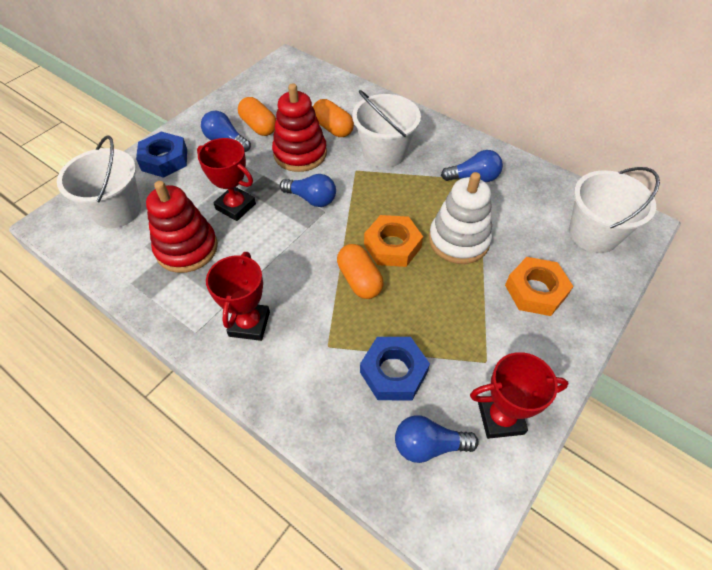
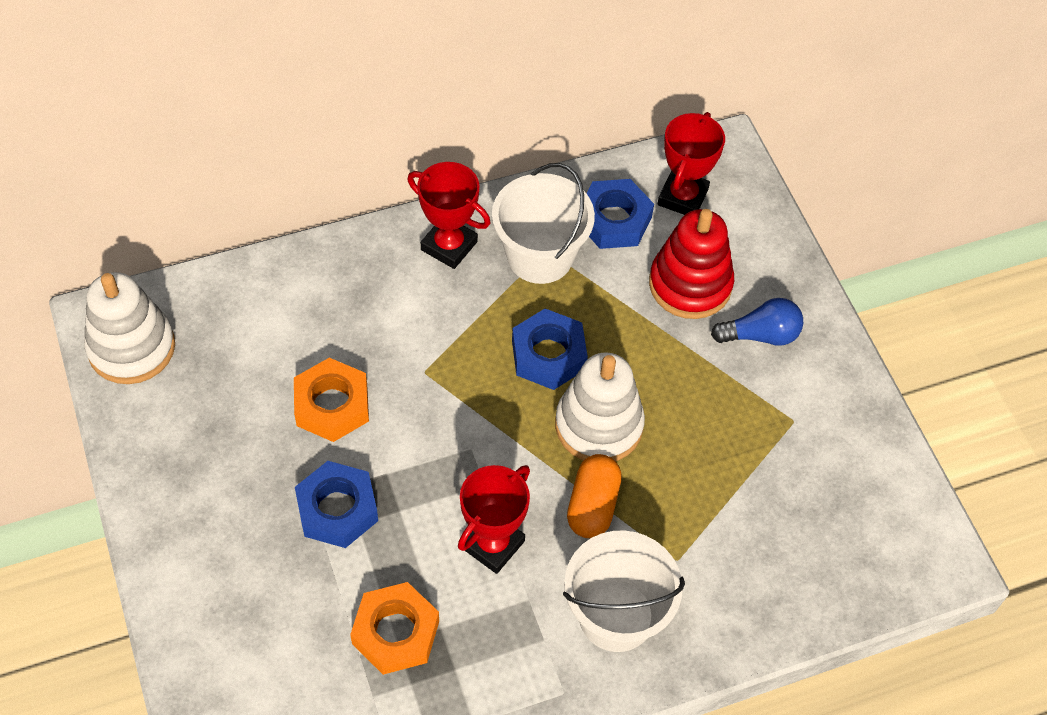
blue light bulb: 4 -> 1
blue nut: 2 -> 3
orange capsule: 3 -> 1
red stacking toy: 2 -> 1
white bucket: 3 -> 2
white stacking toy: 1 -> 2

